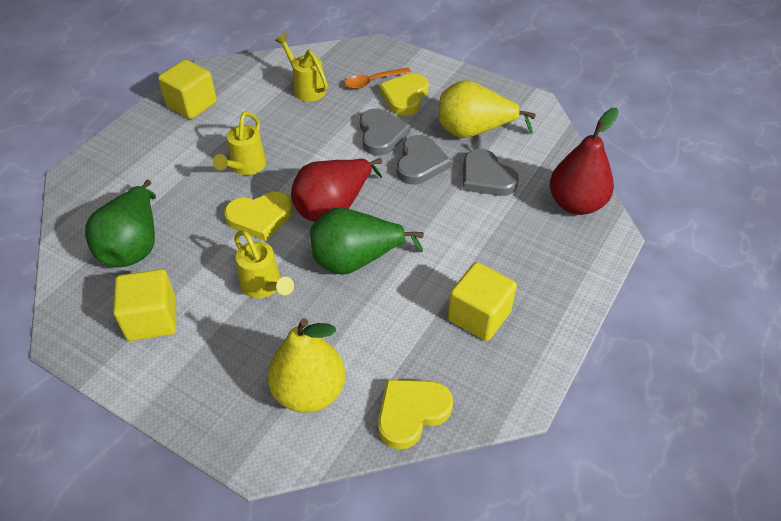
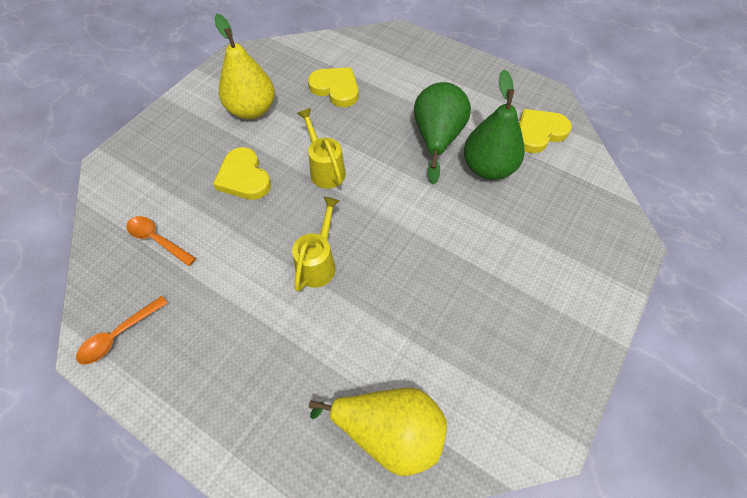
grey heart: 3 -> 0
orange spoon: 1 -> 2
red pear: 2 -> 0
yellow cube: 3 -> 0
yellow watering can: 3 -> 2

